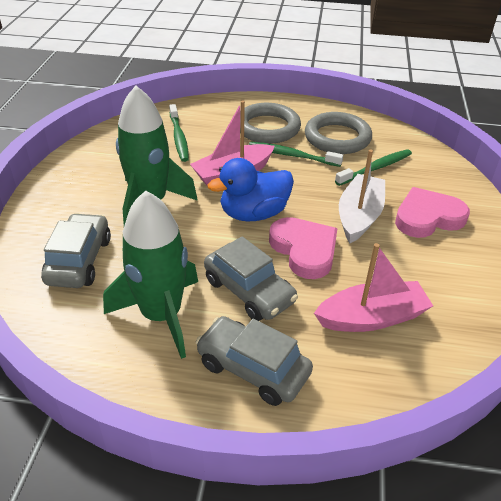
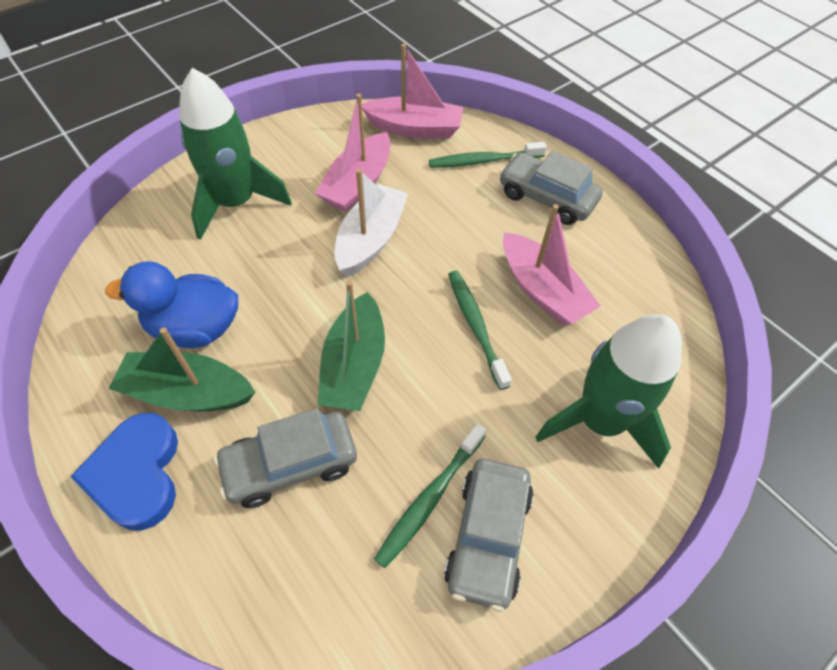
blue heart: 0 -> 1
green boat: 0 -> 2
grey ring: 2 -> 0
pink boat: 2 -> 3
pink heart: 2 -> 0

